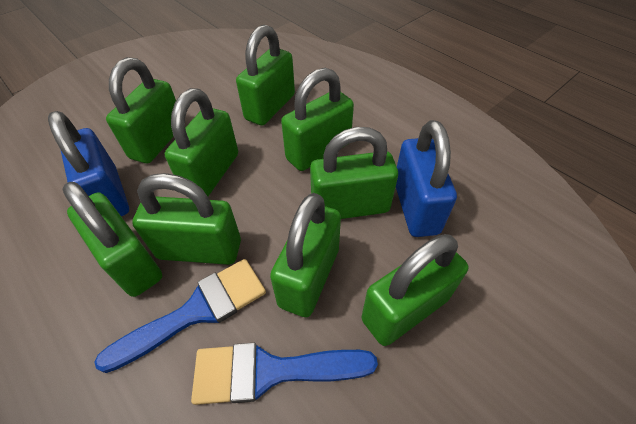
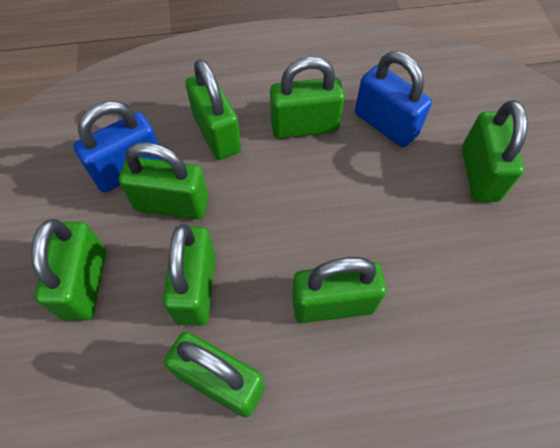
blue brush: 2 -> 0
green padlock: 9 -> 8

